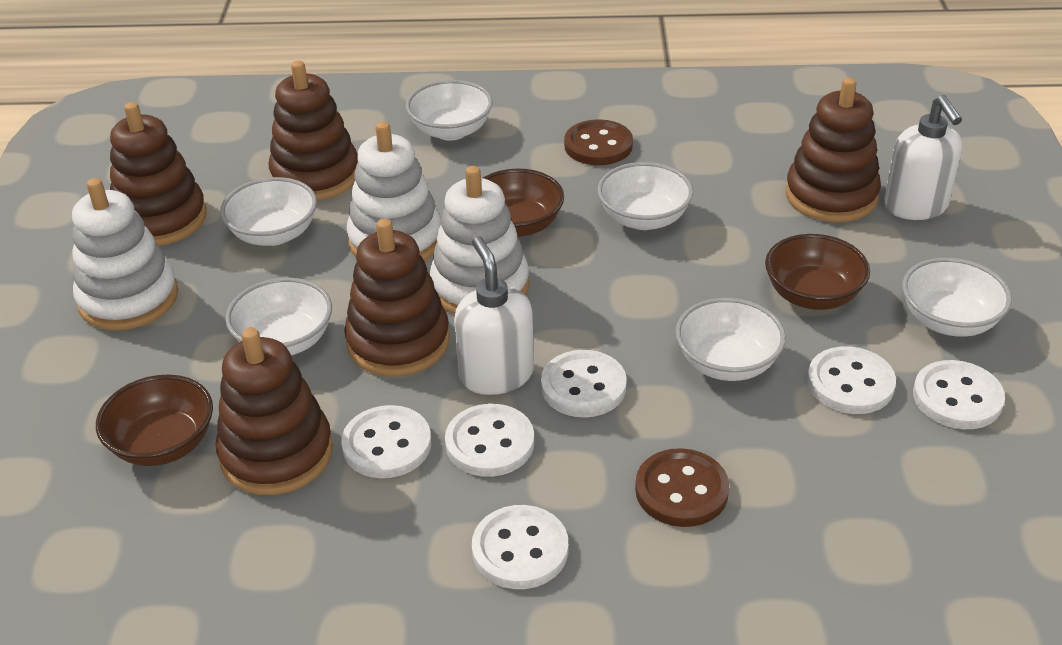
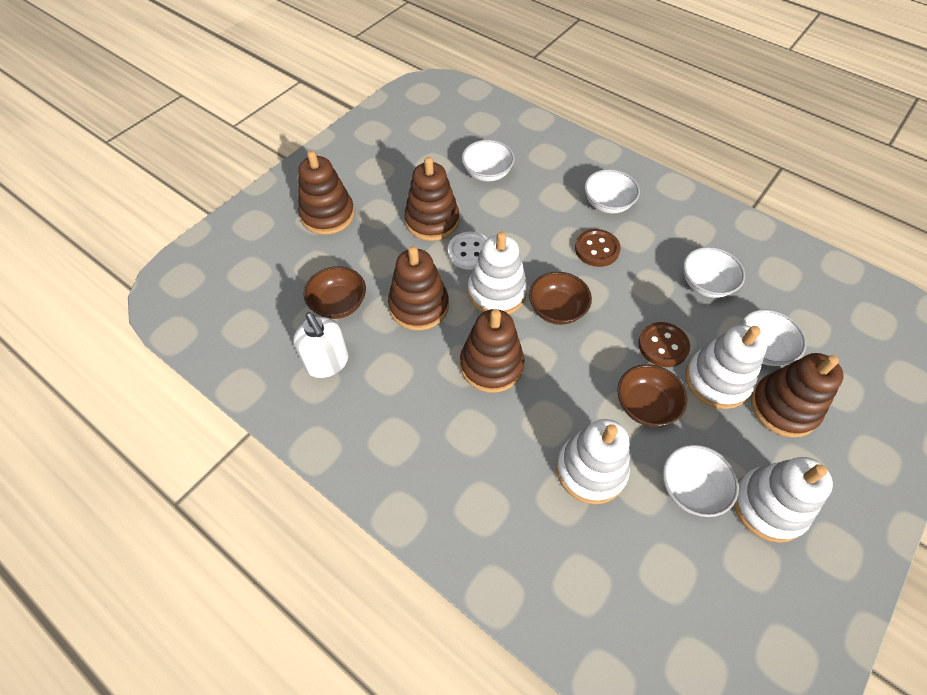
white bowl: 6 -> 5
white button: 6 -> 1
white soap dispenser: 2 -> 1
white stacking toy: 3 -> 4

